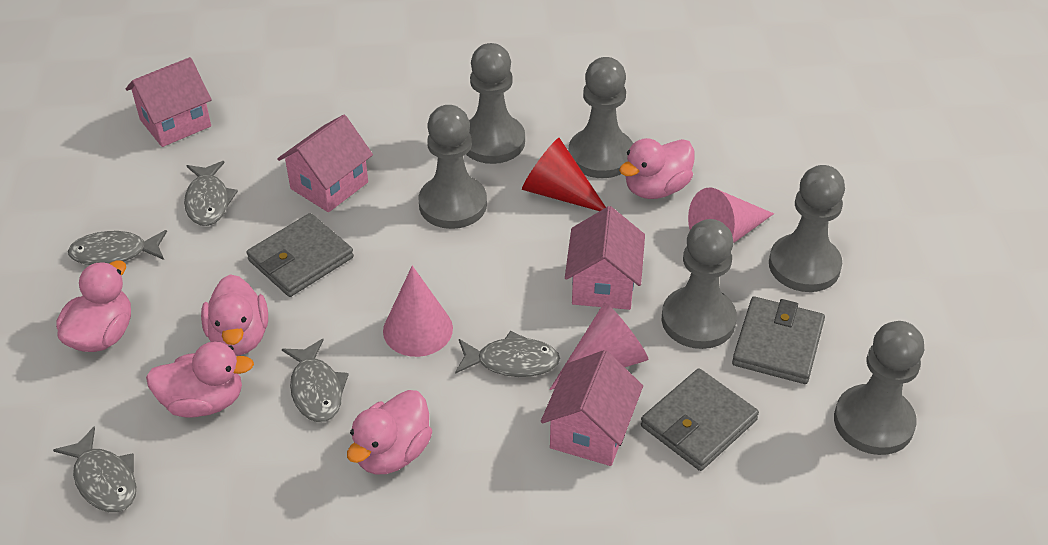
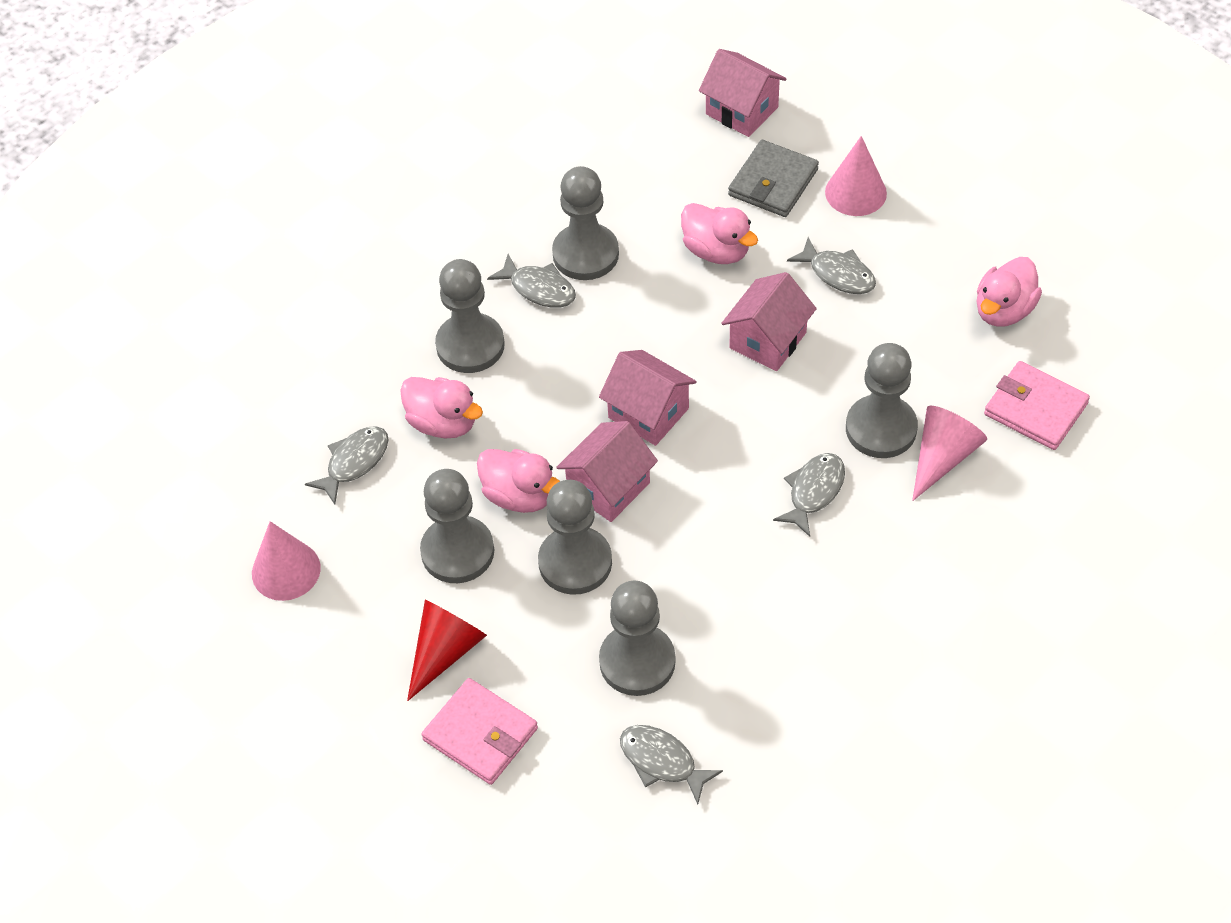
grey wallet: 3 -> 1
pink duck: 5 -> 4
pink wallet: 0 -> 2

